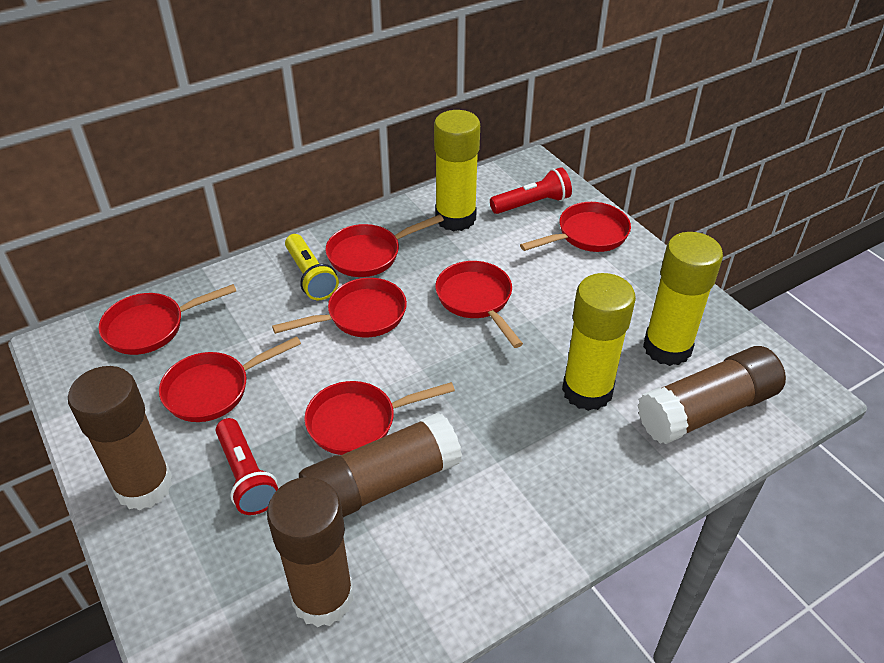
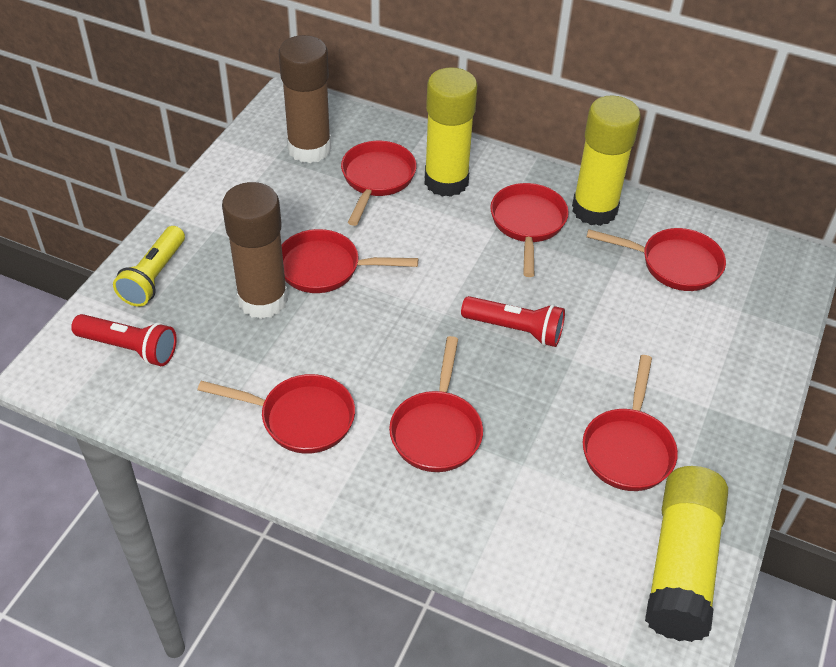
brown glue stick: 4 -> 2

